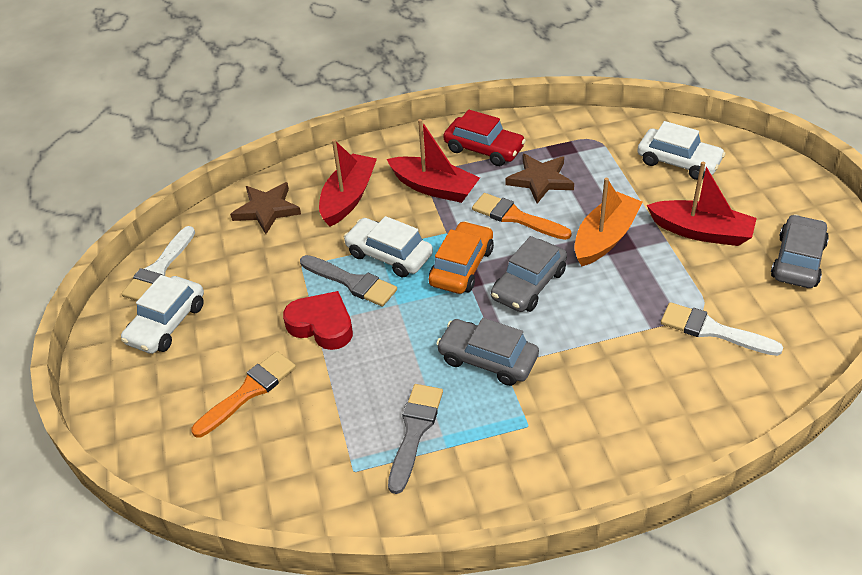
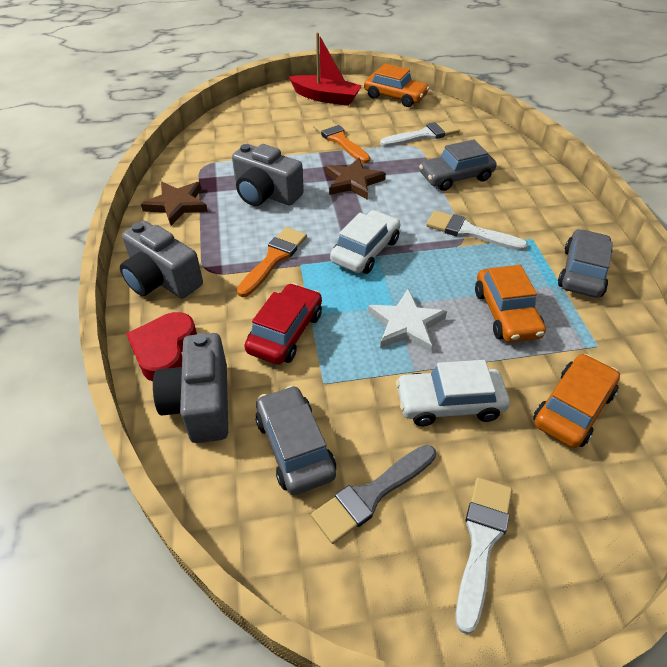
grey brush: 2 -> 1
grey camera: 0 -> 3
orange boat: 1 -> 0
orange car: 1 -> 3
red boat: 3 -> 1
white brush: 2 -> 3
white car: 3 -> 2
white star: 0 -> 1

